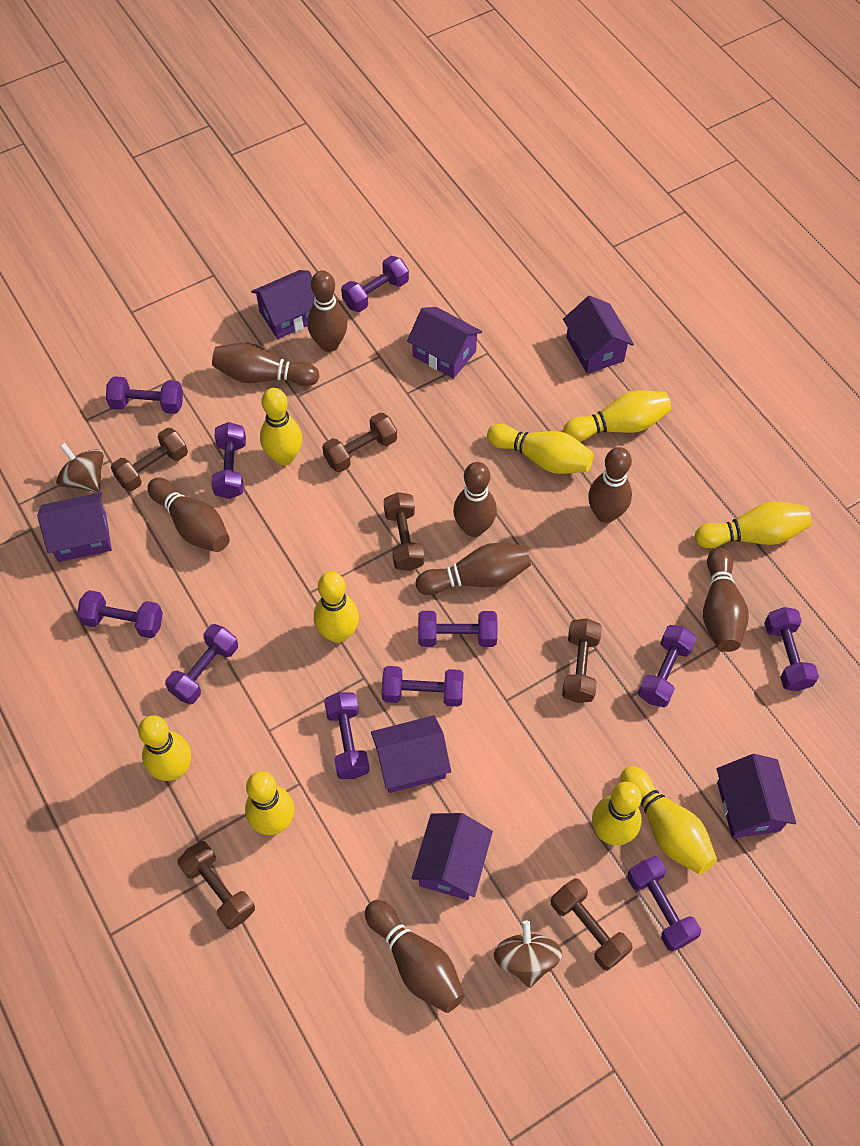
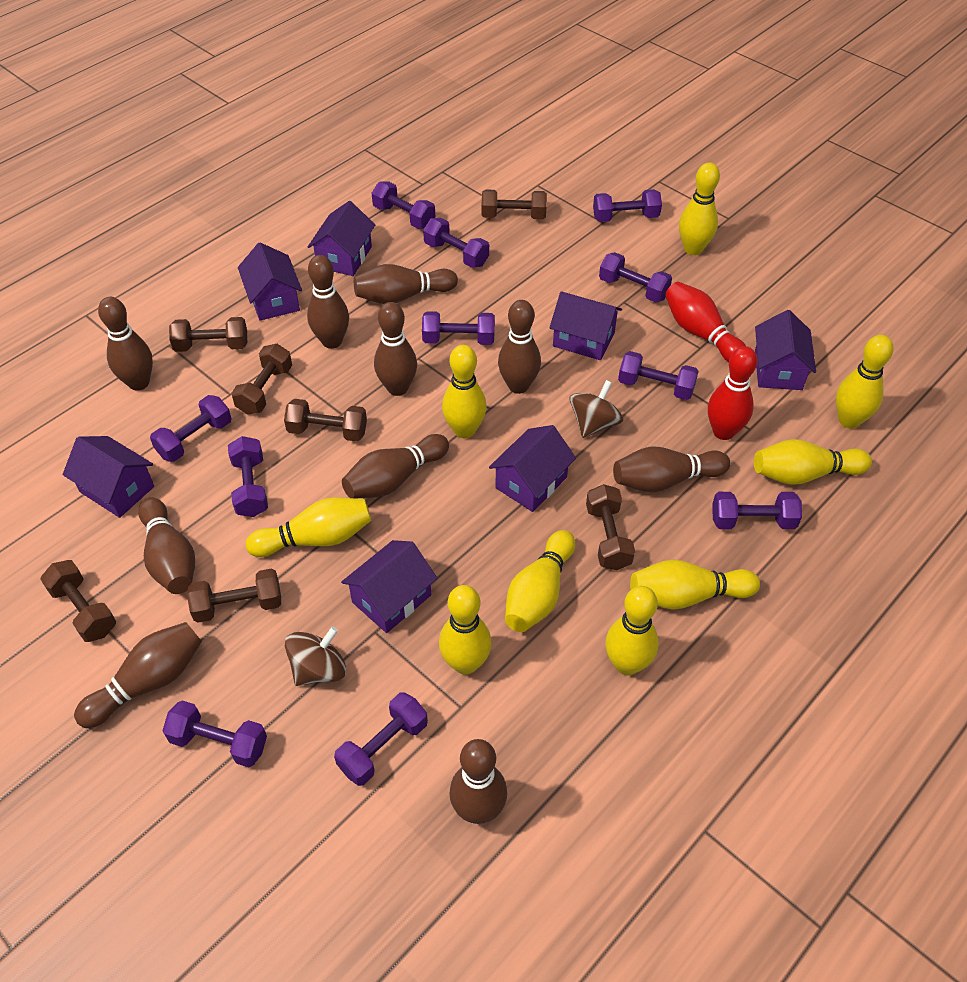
brown bowling pin: 8 -> 10
brown dumbbell: 6 -> 7
red bowling pin: 0 -> 2

